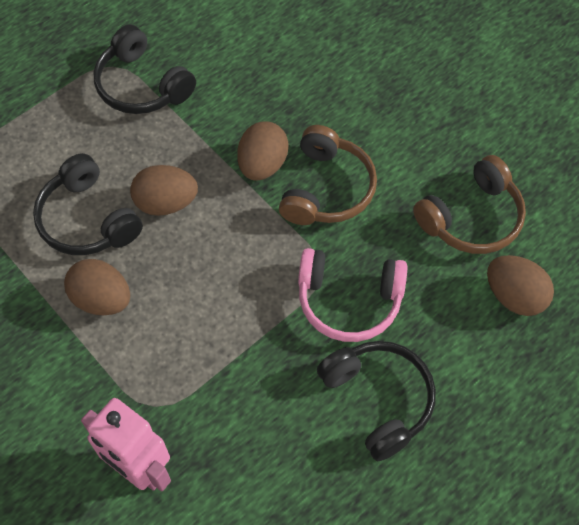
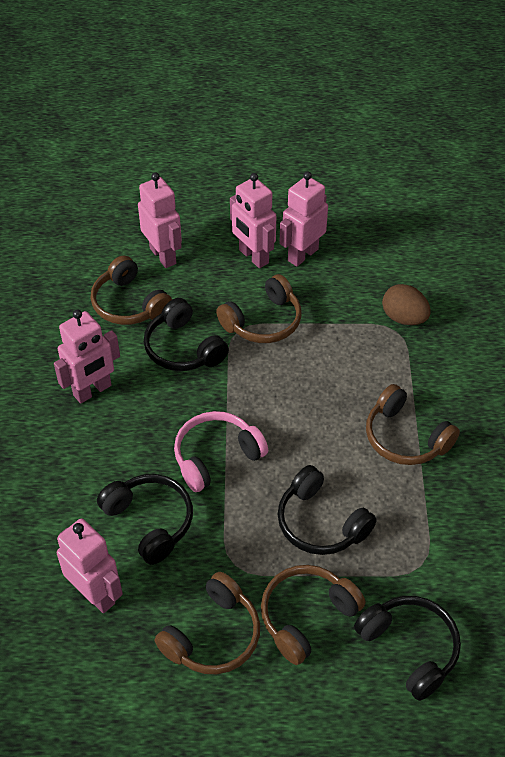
black headphones: 3 -> 4
brown egg: 4 -> 1
brown headphones: 2 -> 5
pink robot: 1 -> 5

